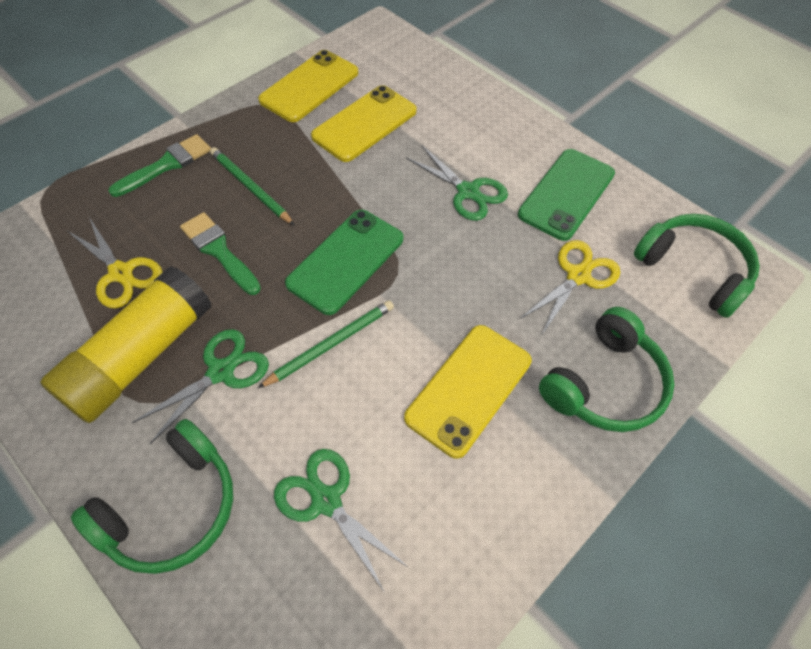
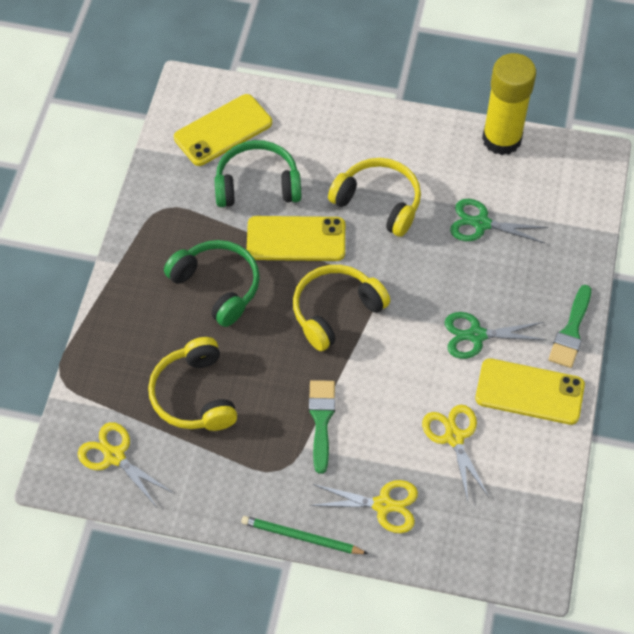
green headphones: 3 -> 2
green pencil: 2 -> 1
green phone: 2 -> 0
green scissors: 3 -> 2
yellow headphones: 0 -> 3
yellow scissors: 2 -> 3

